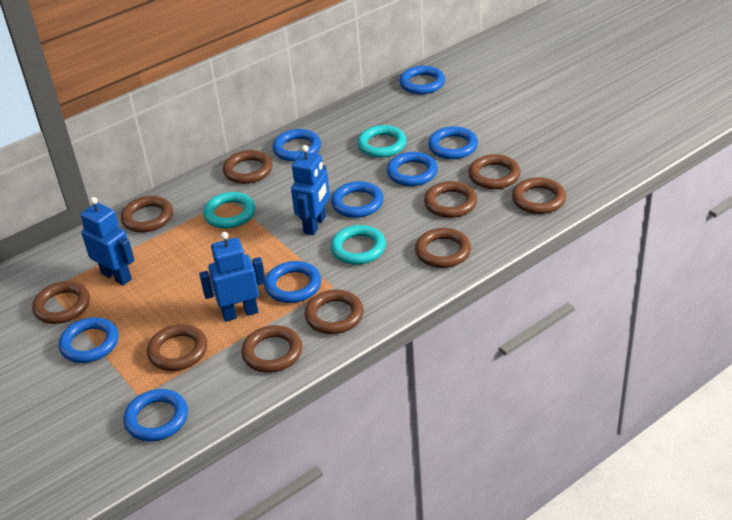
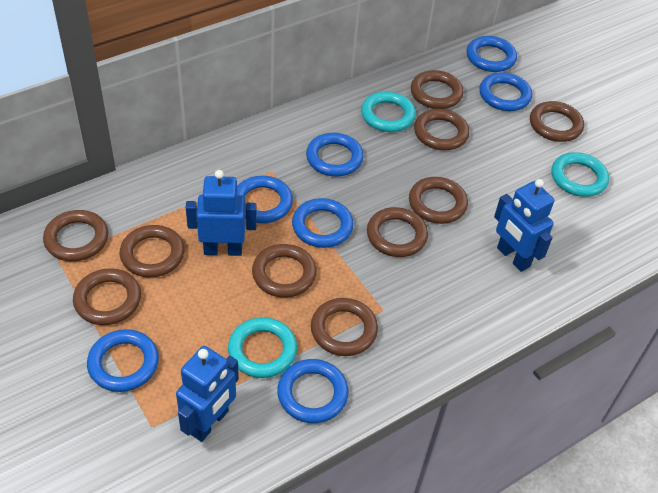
blue ring: 8 -> 7

